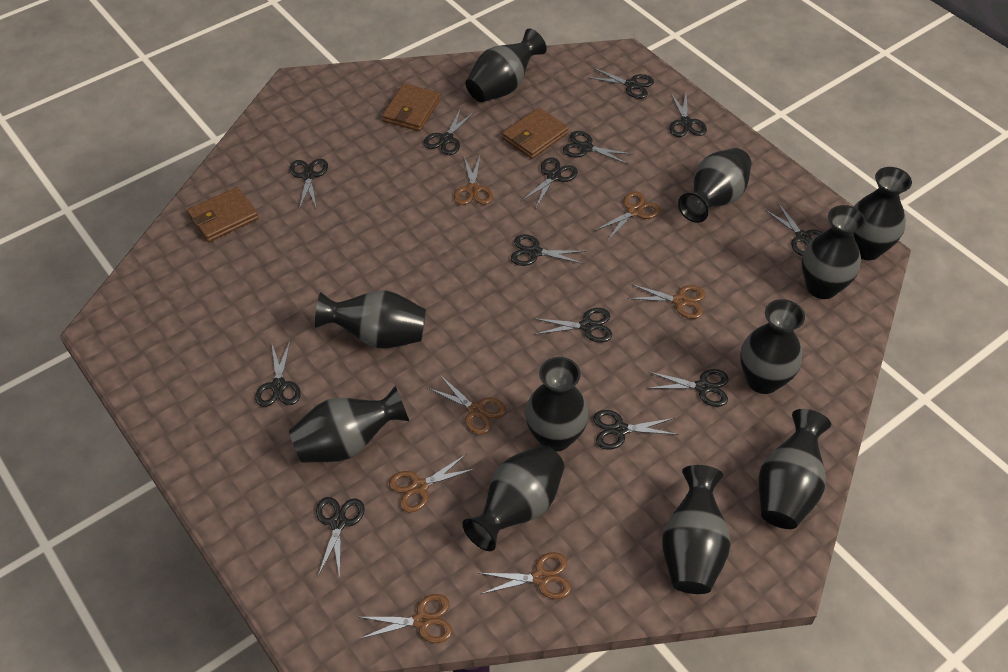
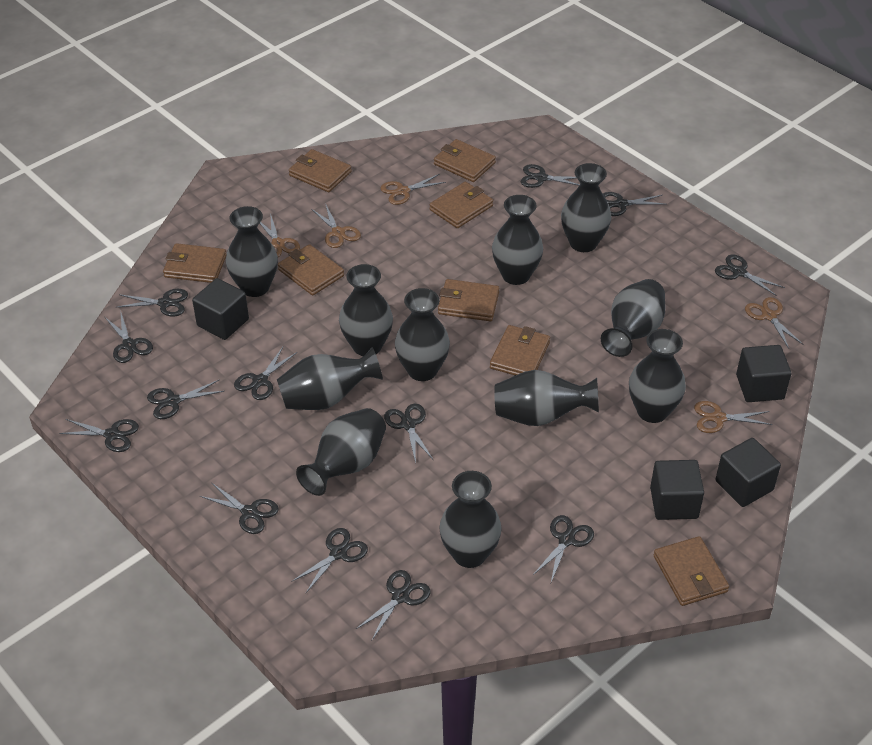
black cube: 0 -> 4
brown scissors: 7 -> 5
brown wallet: 3 -> 8

